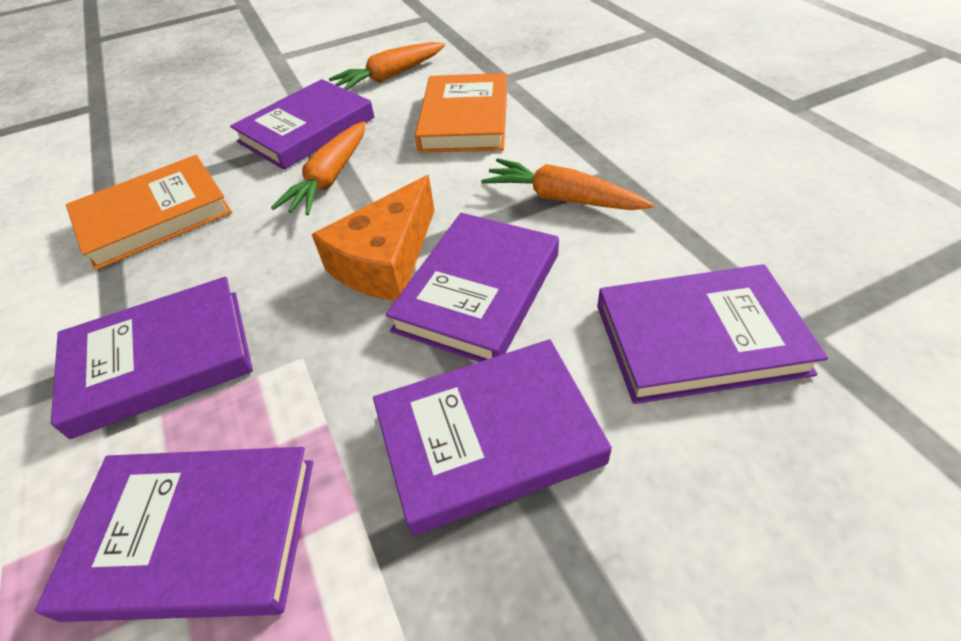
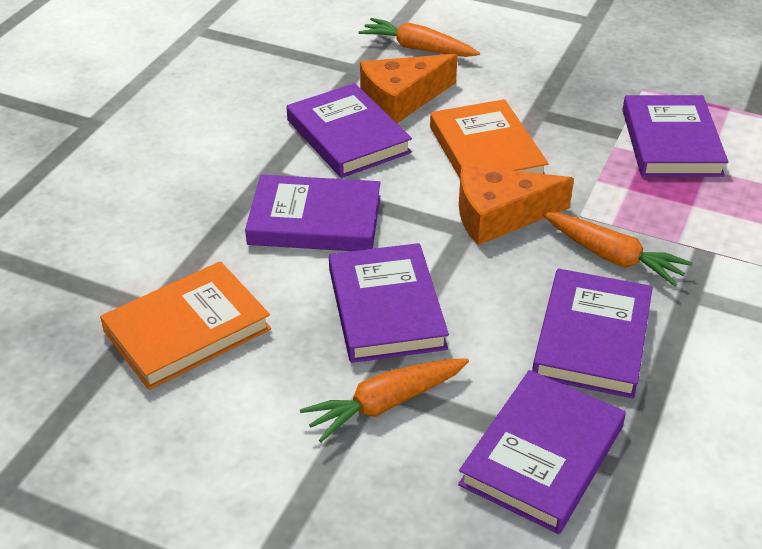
orange cheese: 1 -> 2

